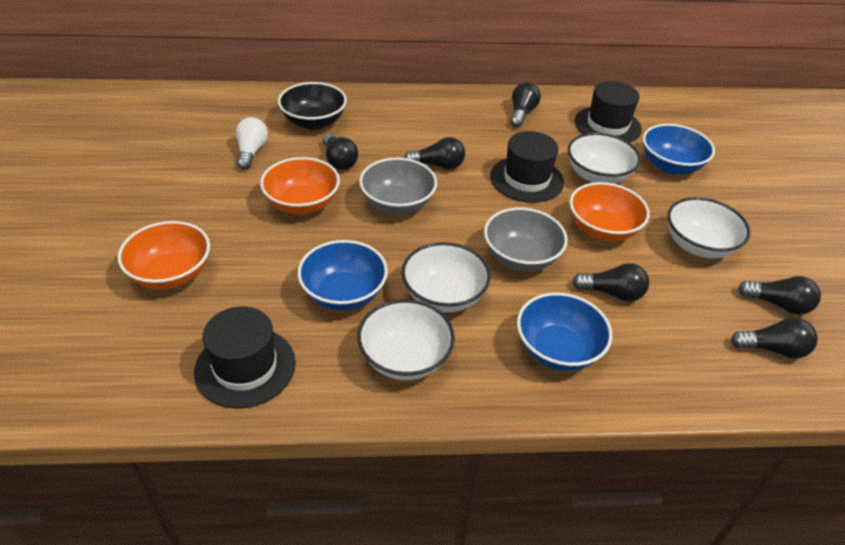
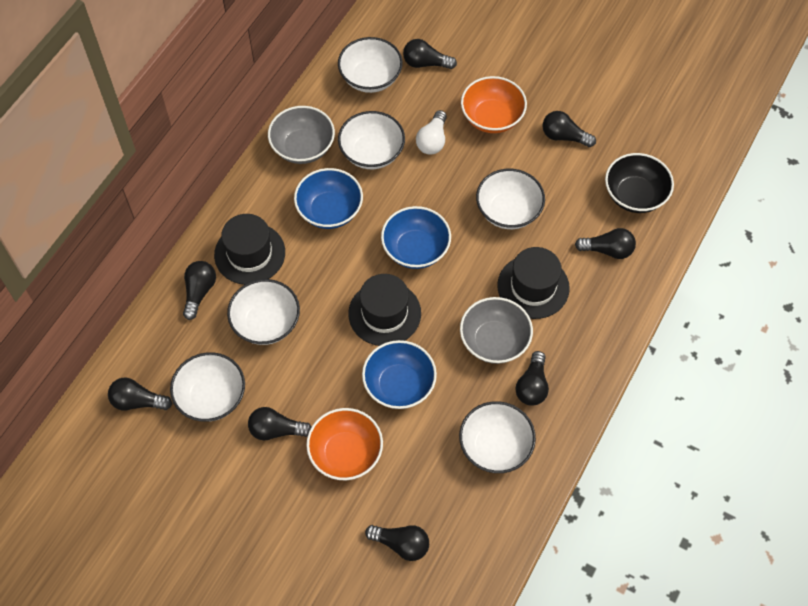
black light bulb: 6 -> 8
orange bowl: 3 -> 2
white bowl: 4 -> 6

